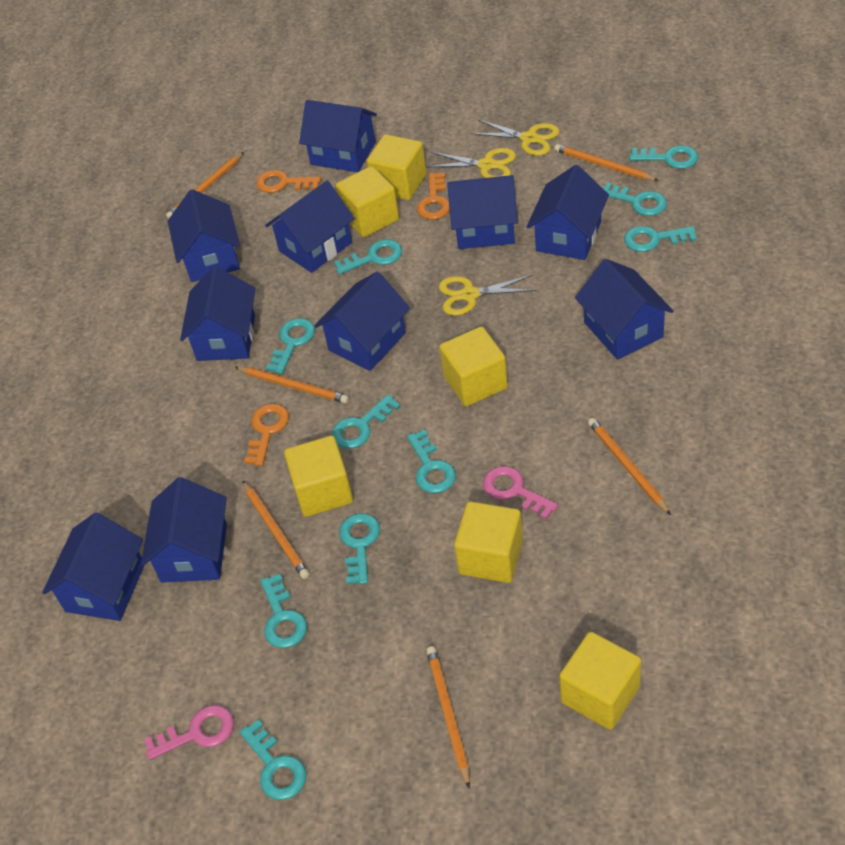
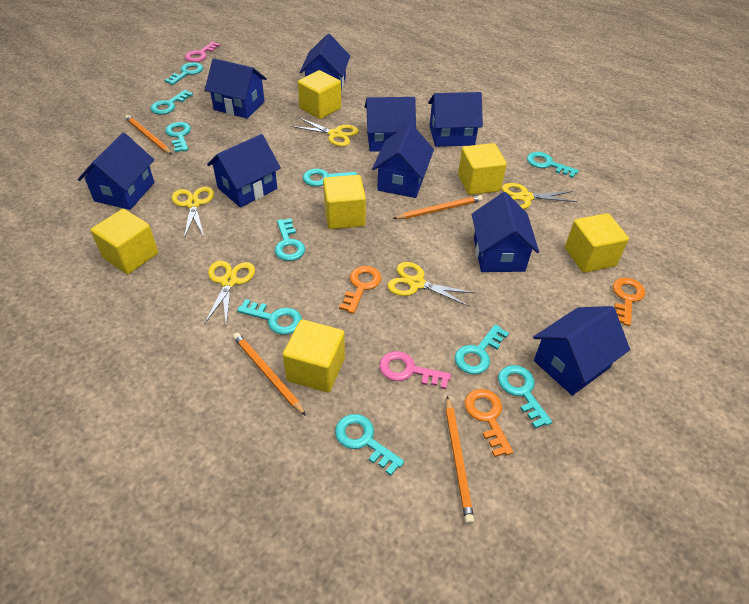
blue house: 10 -> 9
orange pencil: 6 -> 4
yellow scissors: 3 -> 5

